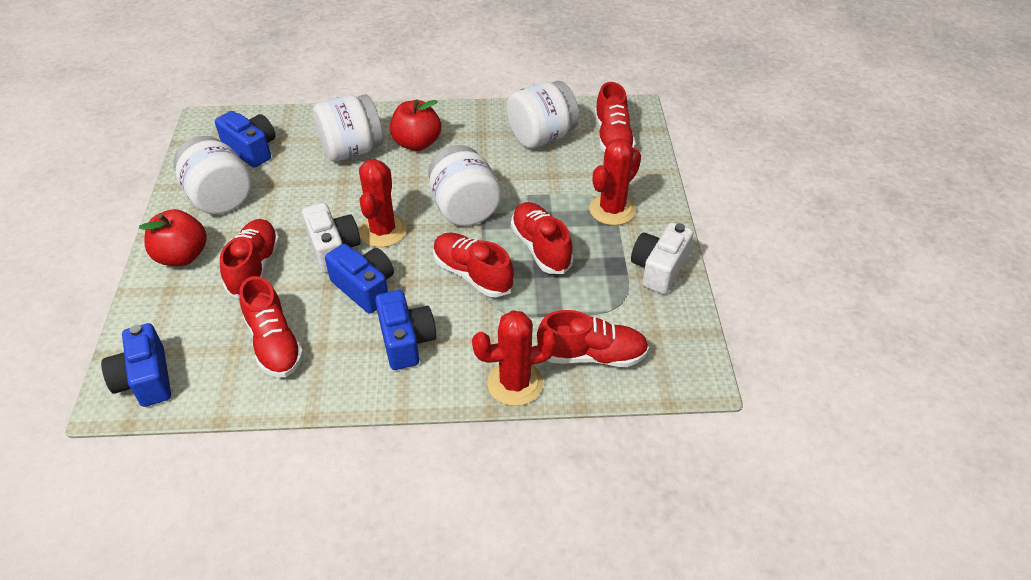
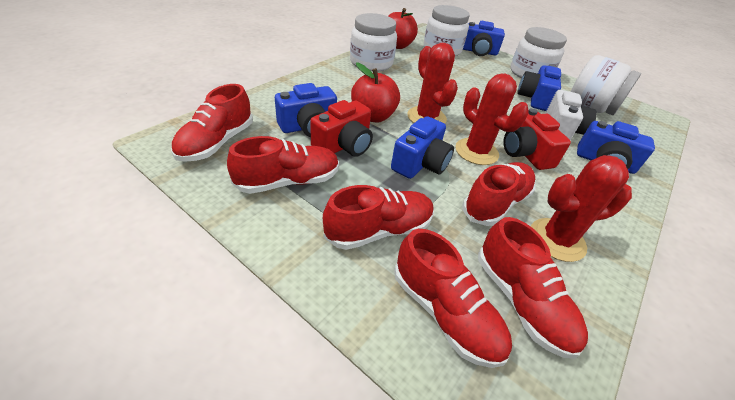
blue camera: 4 -> 5
red camera: 0 -> 2
white camera: 2 -> 1

